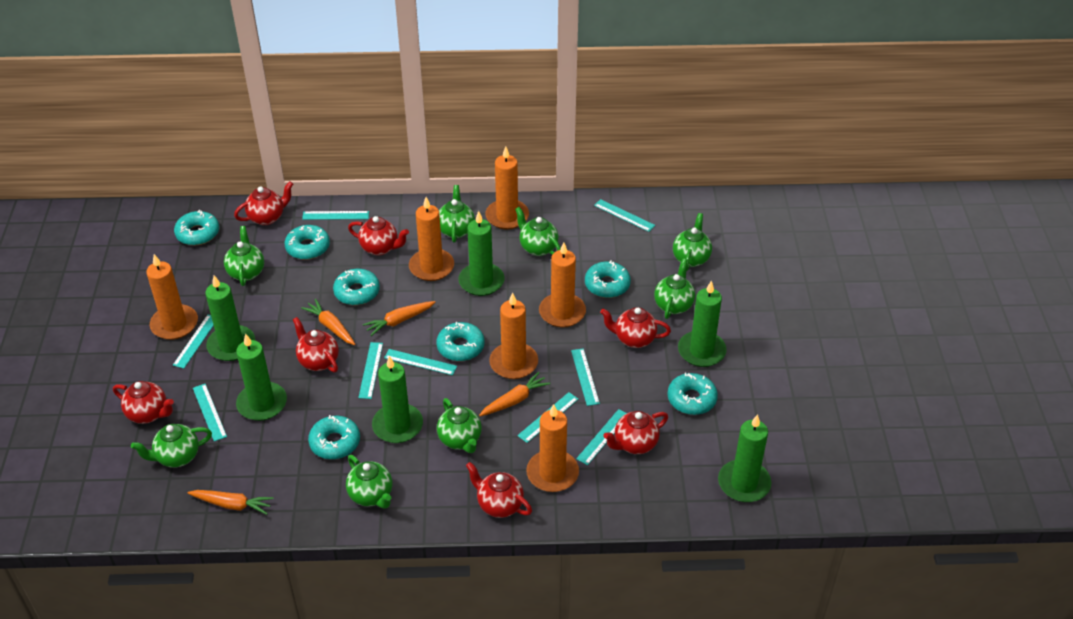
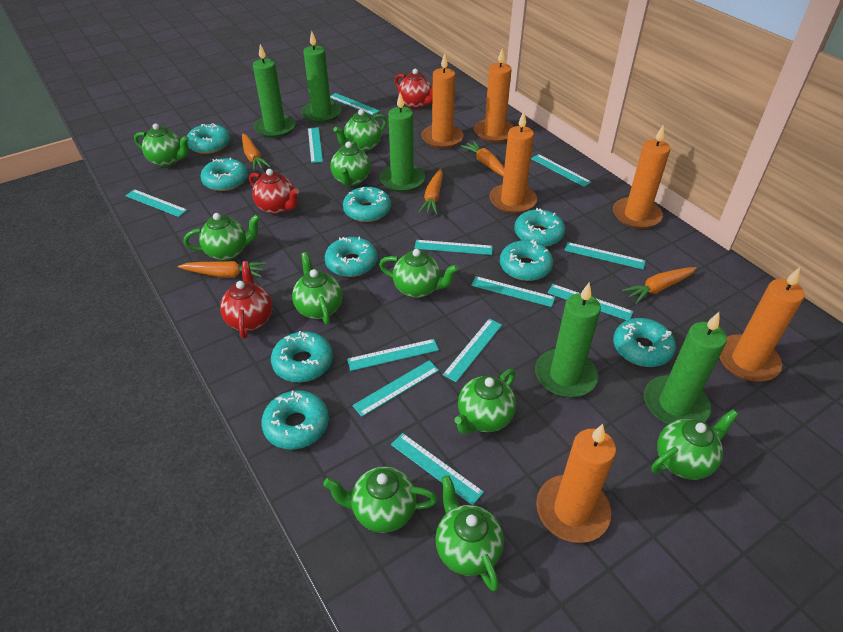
green candle: 6 -> 5
green teapot: 8 -> 10
orange carrot: 4 -> 5
red teapot: 7 -> 3
turquoise donut: 7 -> 9
turquoise ruler: 9 -> 12

